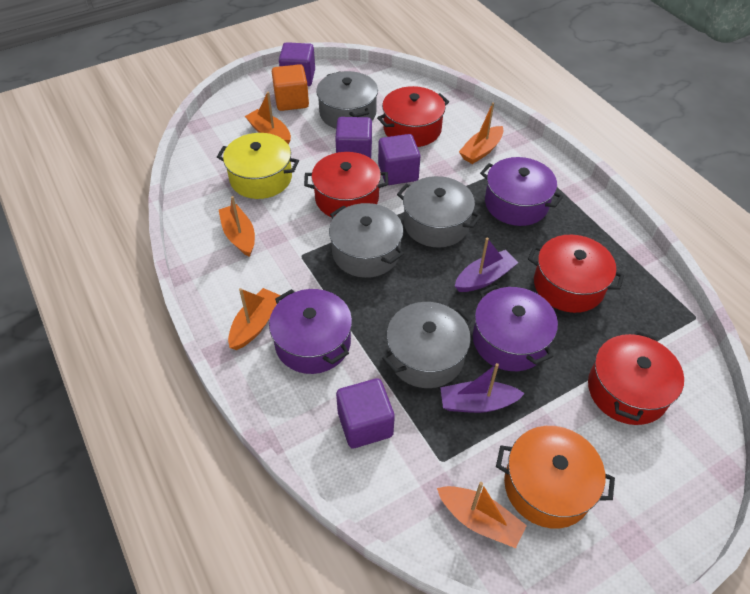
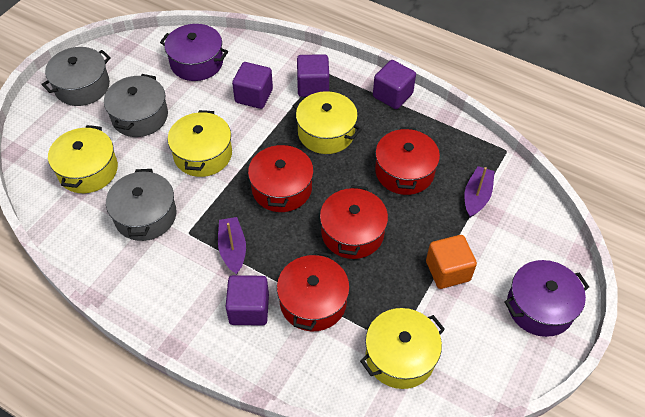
grey pot: 4 -> 3
orange boat: 5 -> 0
orange pot: 1 -> 0
purple pot: 3 -> 2
yellow pot: 1 -> 4

